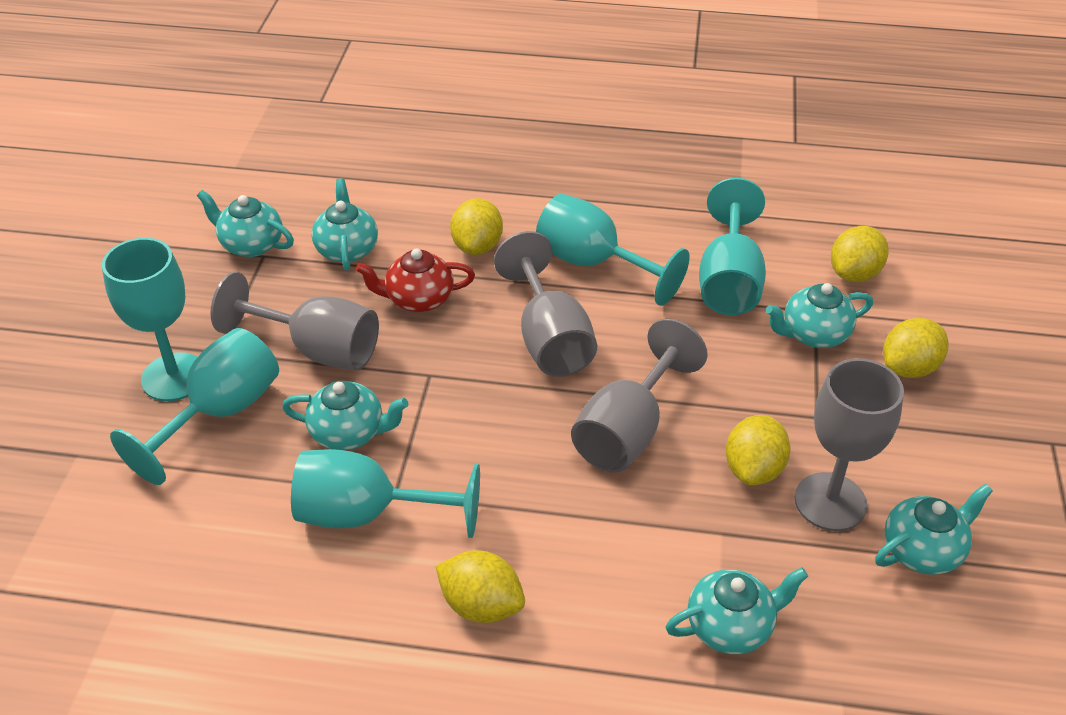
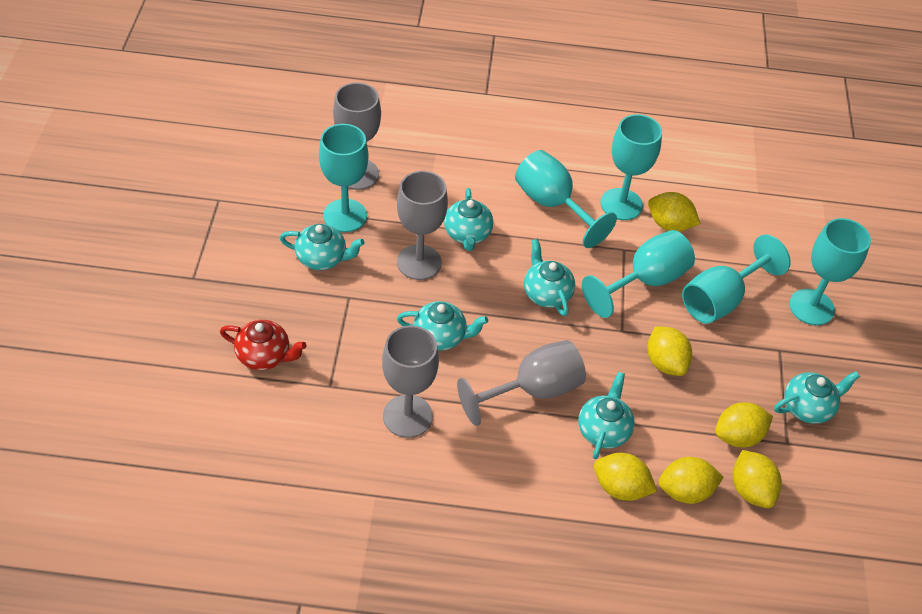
turquoise goblet: 5 -> 6
yellow lemon: 5 -> 6

